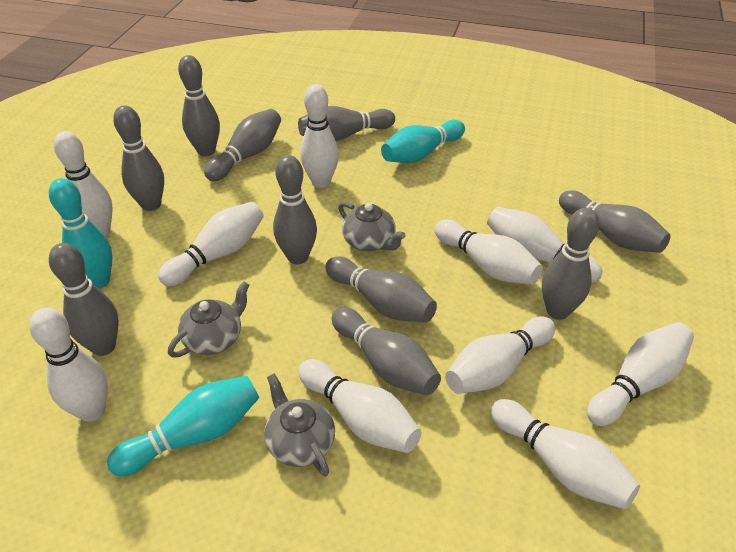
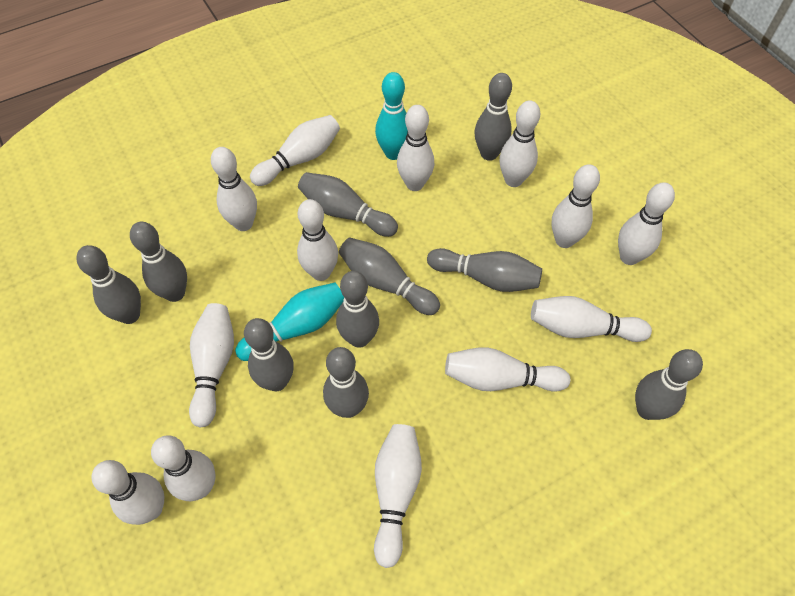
grey teapot: 3 -> 0
turquoise bowling pin: 3 -> 2
white bowling pin: 10 -> 13

